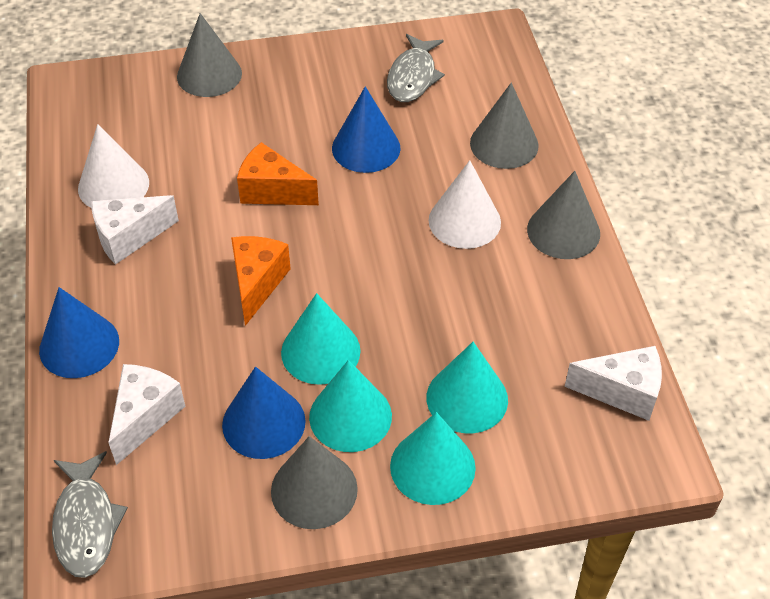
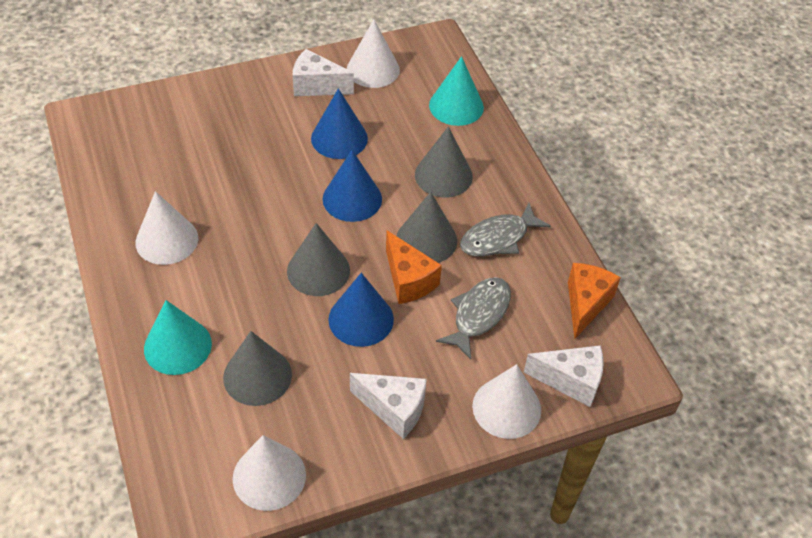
turquoise cone: 4 -> 2
white cone: 2 -> 4

